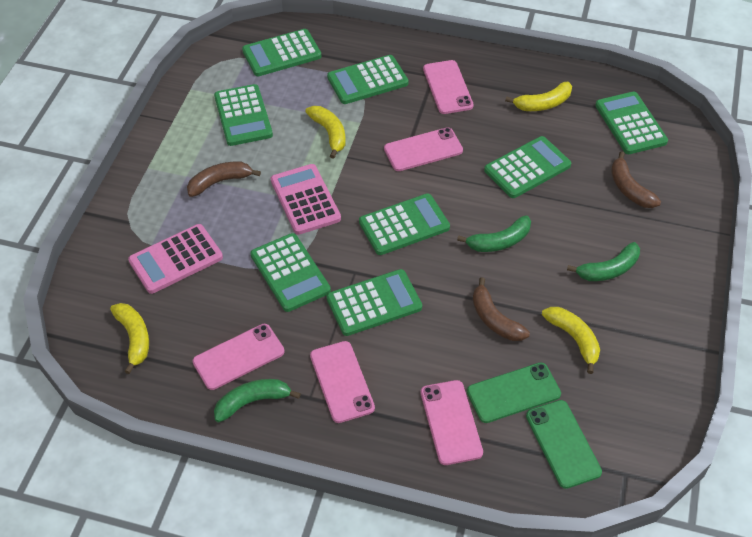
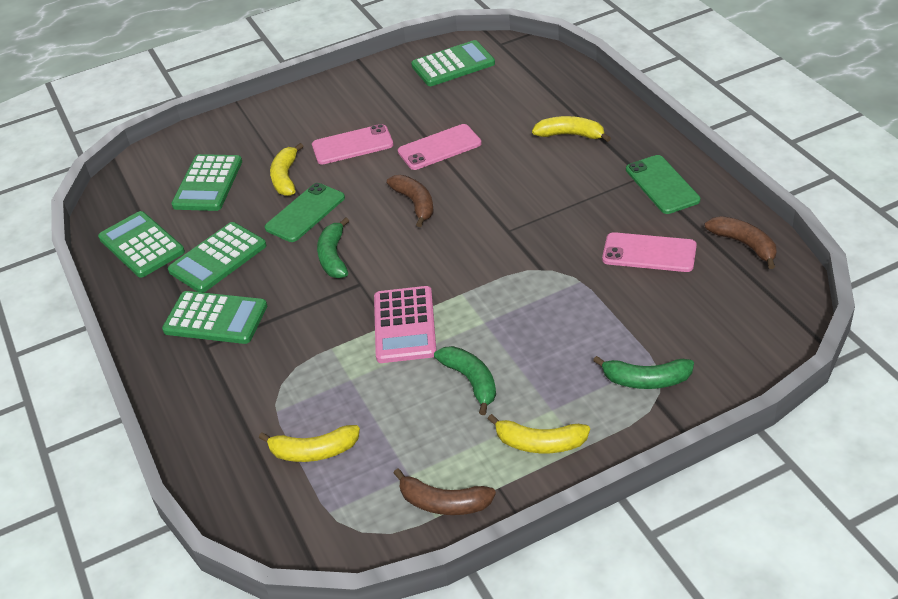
green calculator: 8 -> 5
pink calculator: 2 -> 1
pink phone: 5 -> 3

